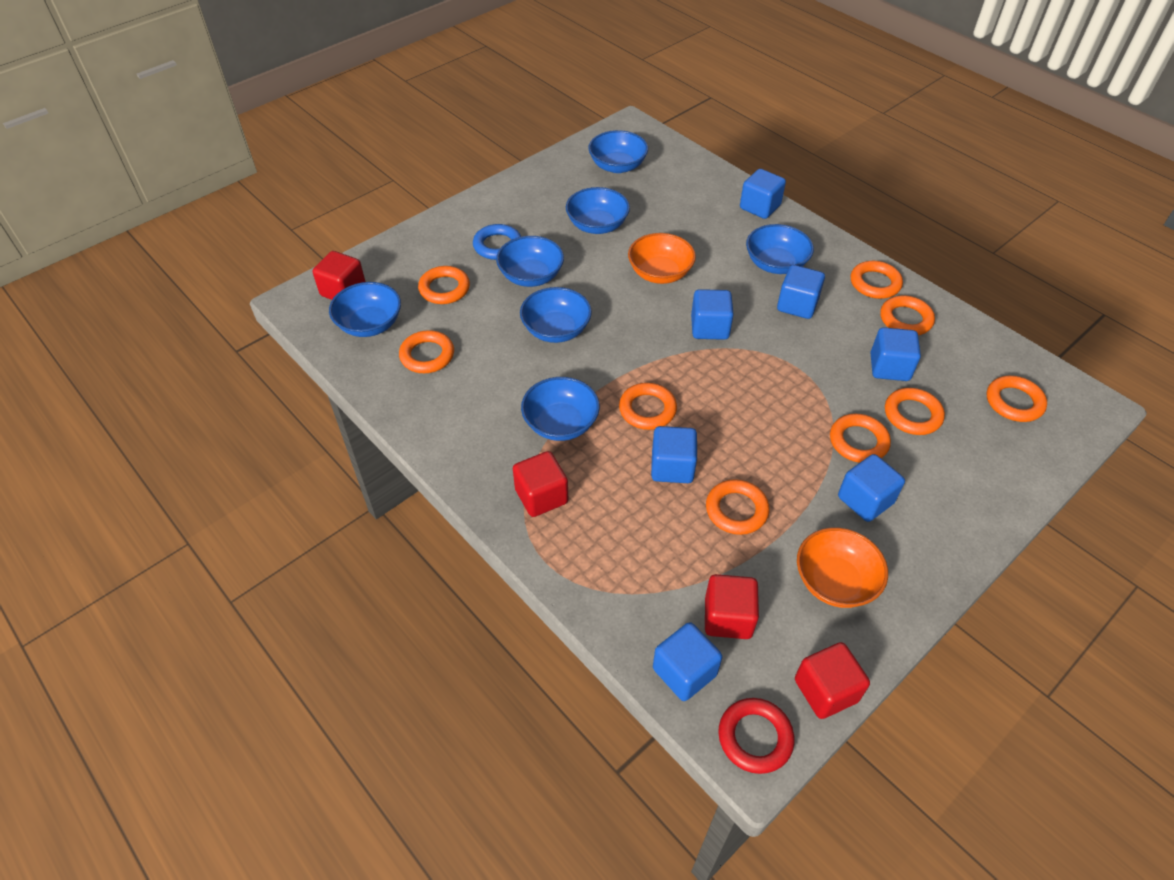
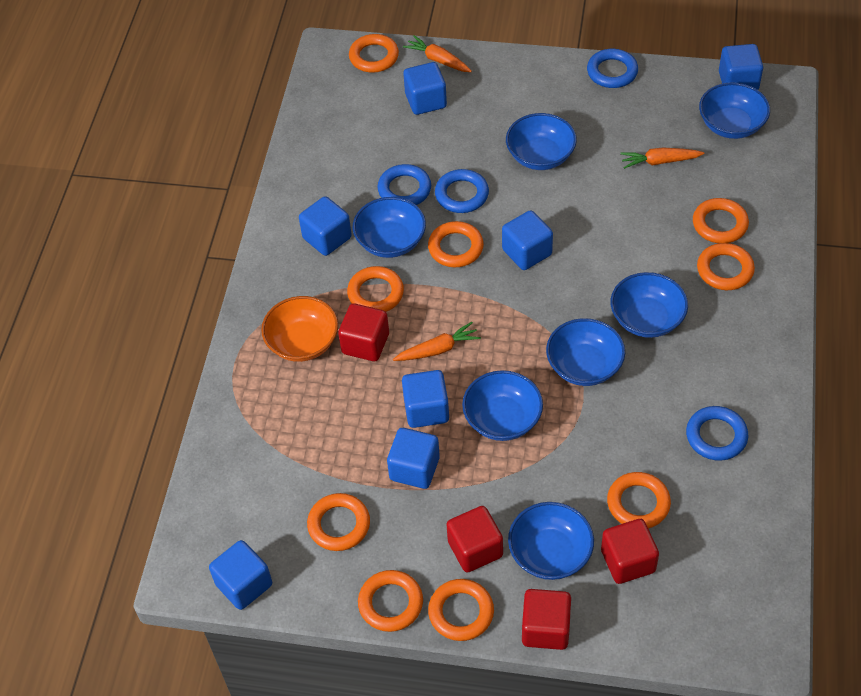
blue ring: 1 -> 4
orange bowl: 2 -> 1
orange carrot: 0 -> 3
red ring: 1 -> 0

